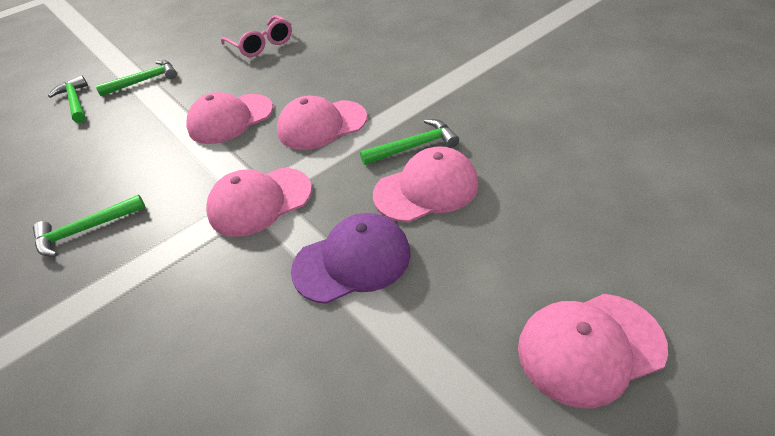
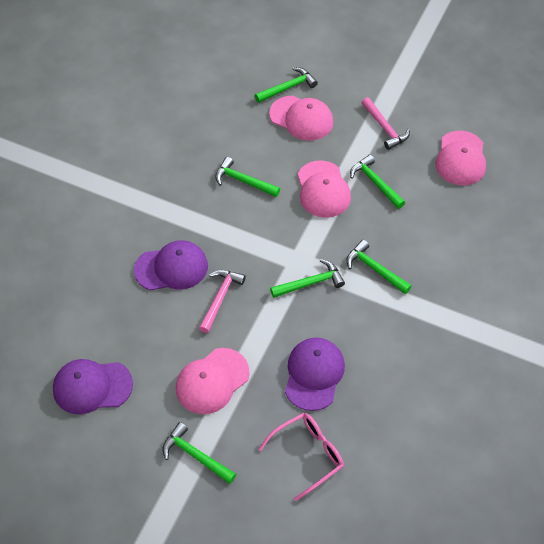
green hammer: 4 -> 6
pink cap: 5 -> 4
pink hammer: 0 -> 2
purple cap: 1 -> 3

